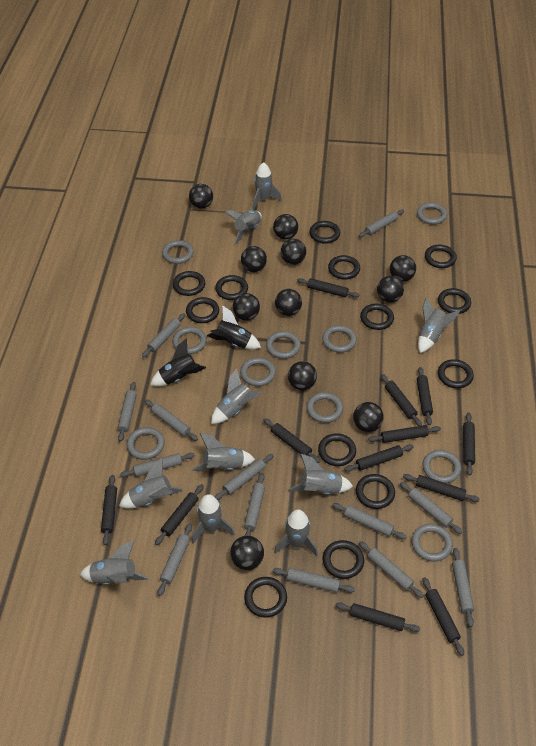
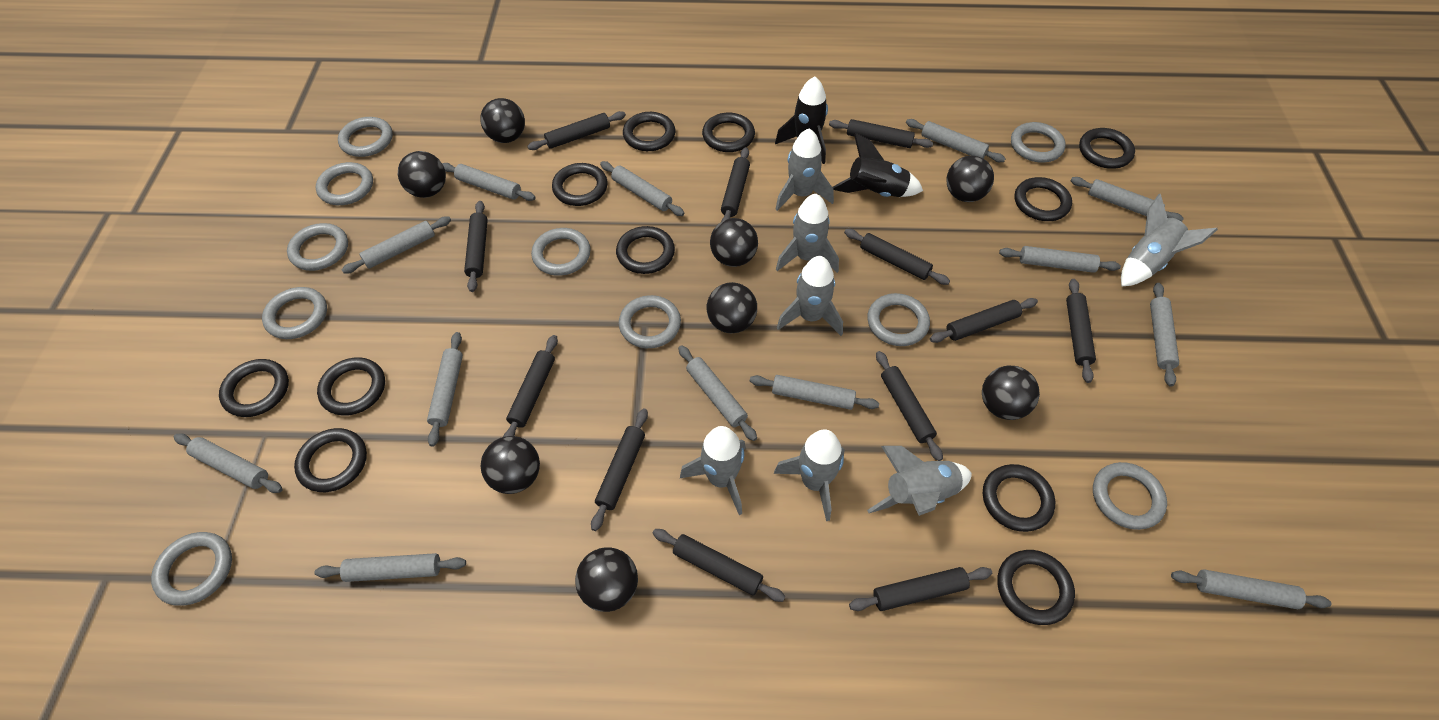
black ball: 11 -> 8
black ring: 13 -> 11
grey rocket: 10 -> 7

